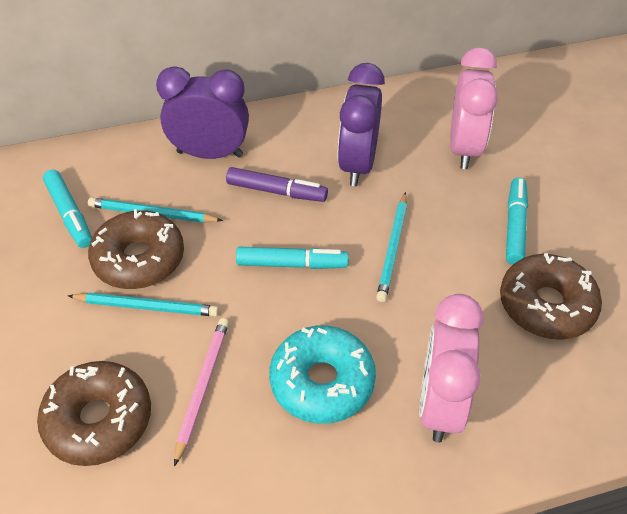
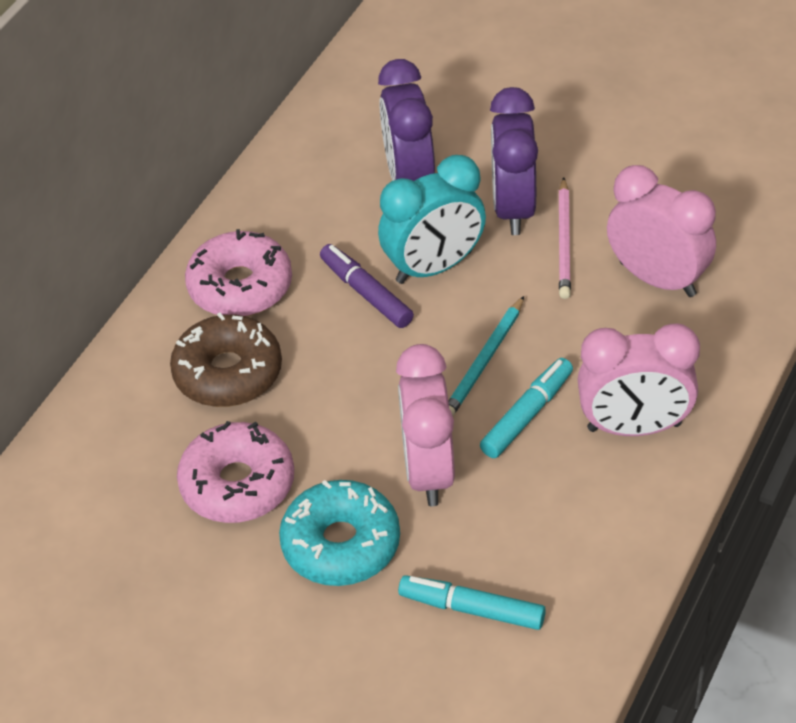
brown donut: 3 -> 1
pink clock: 2 -> 3
pink donut: 0 -> 2
turquoise clock: 0 -> 1
turquoise marker: 3 -> 2
turquoise pencil: 3 -> 1

